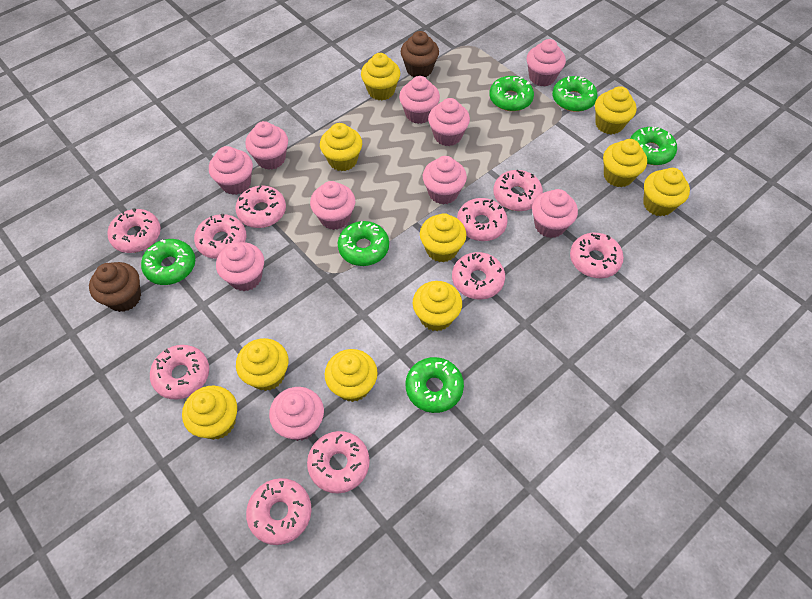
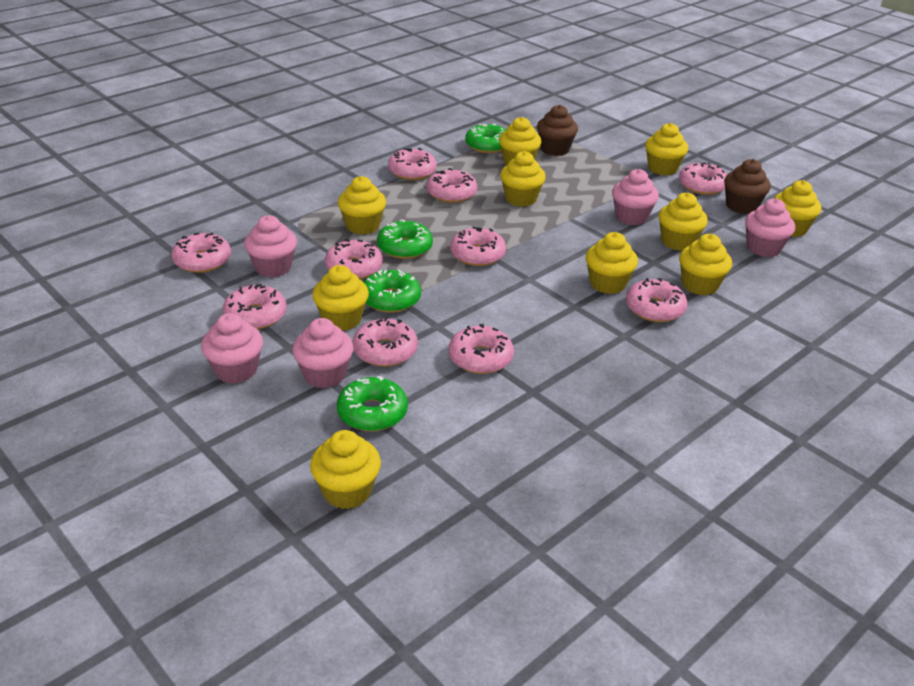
green donut: 6 -> 4
pink cupcake: 10 -> 5

